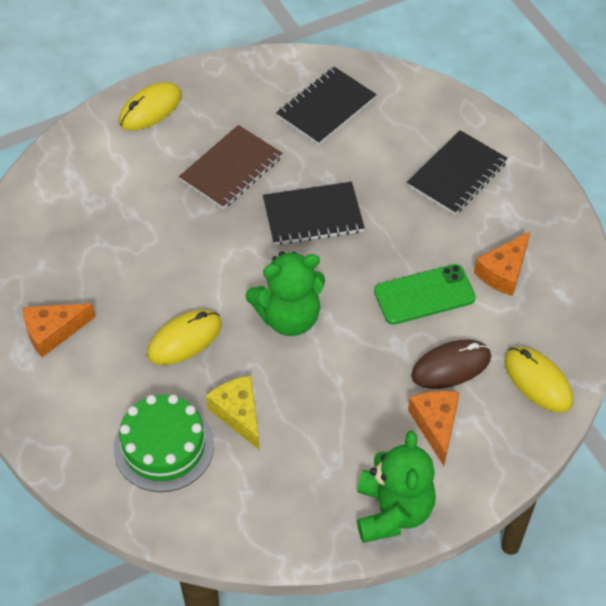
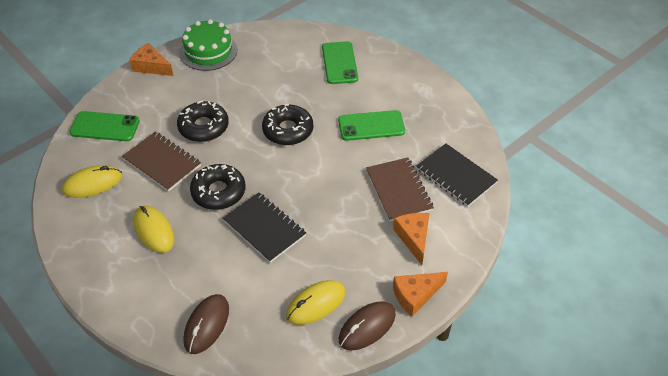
black donut: 0 -> 3
black notebook: 3 -> 2
brown mouse: 1 -> 2
brown notebook: 1 -> 2
green phone: 1 -> 3
green teddy bear: 2 -> 0
yellow cheese: 1 -> 0

